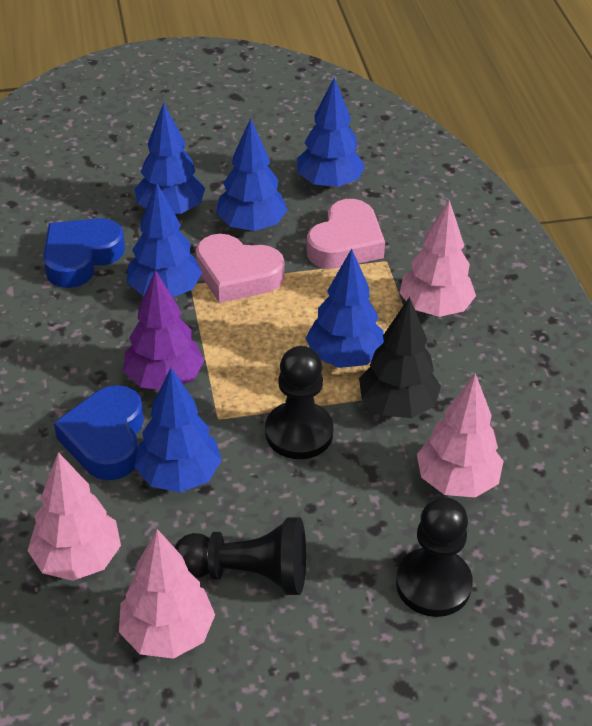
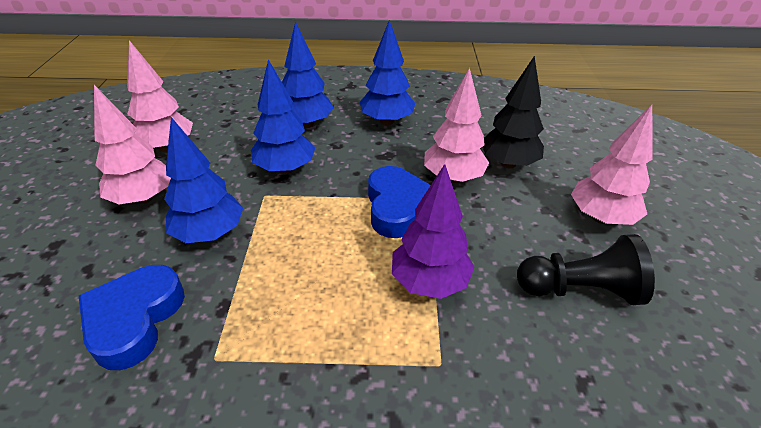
black pawn: 3 -> 1
blue tree: 6 -> 4
pink heart: 2 -> 0

